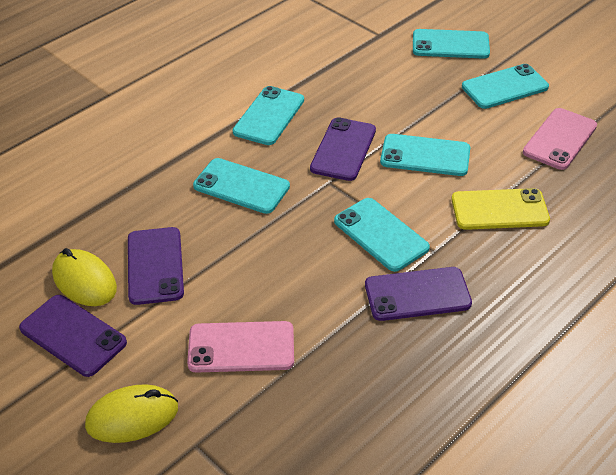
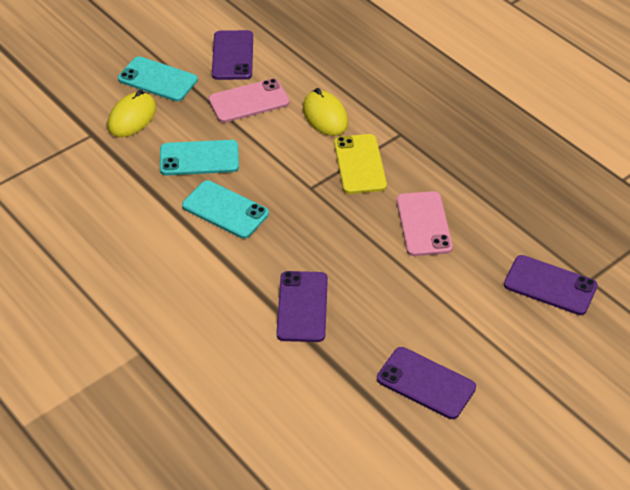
turquoise phone: 6 -> 3

